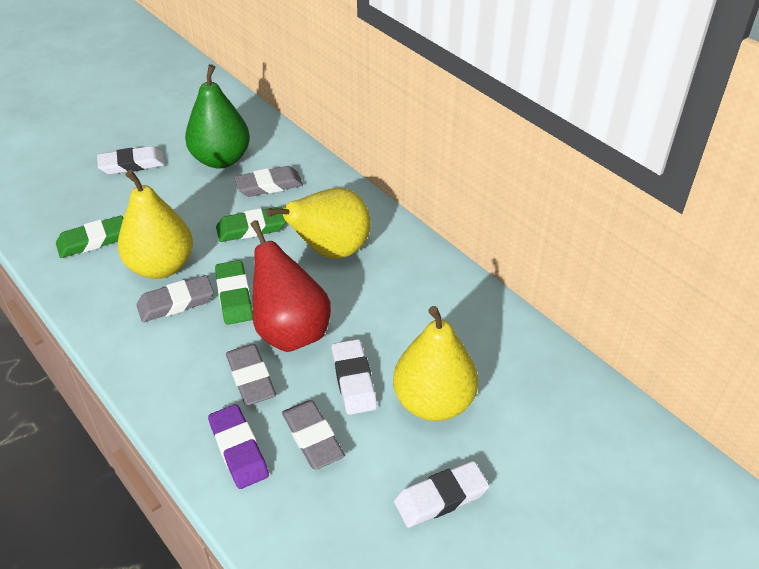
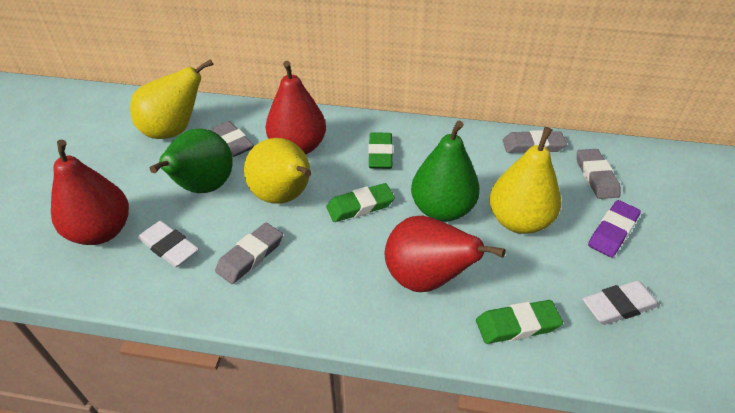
green pear: 1 -> 2
red pear: 1 -> 3
white eraser: 3 -> 2

